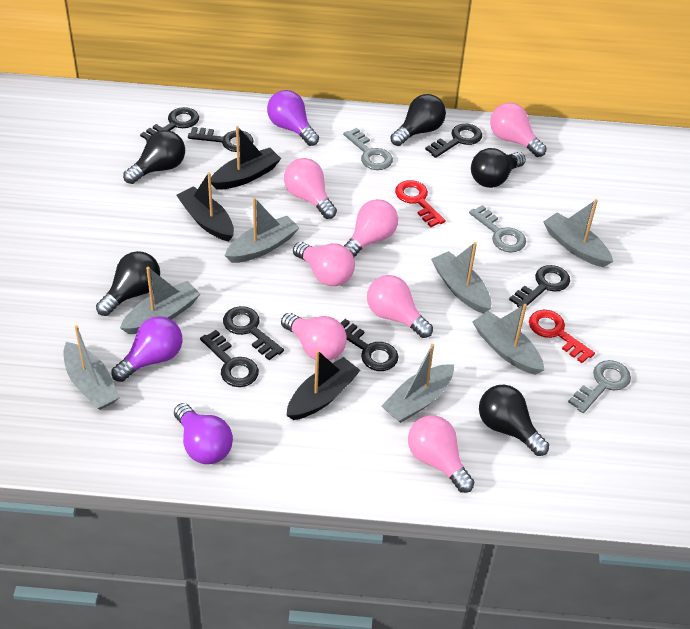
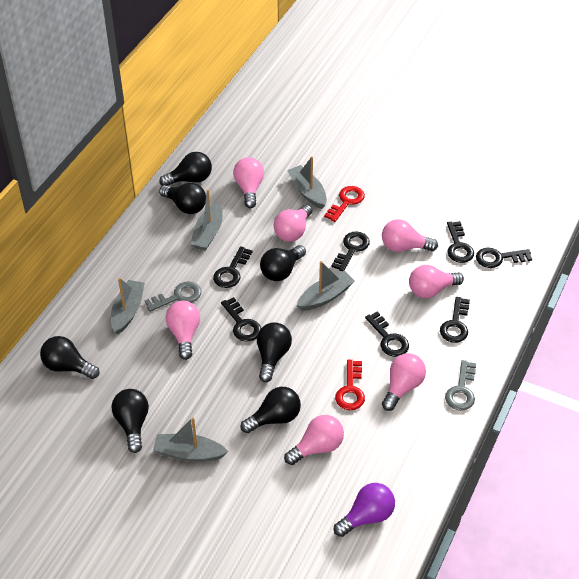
black boat: 3 -> 0
black light bulb: 5 -> 7
grey boat: 7 -> 5
grey key: 3 -> 2
purple light bulb: 3 -> 1

